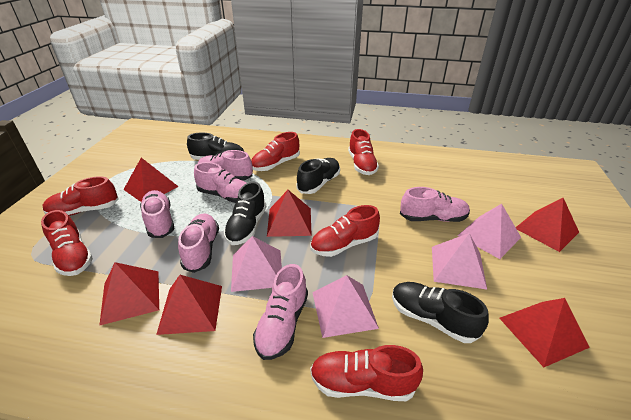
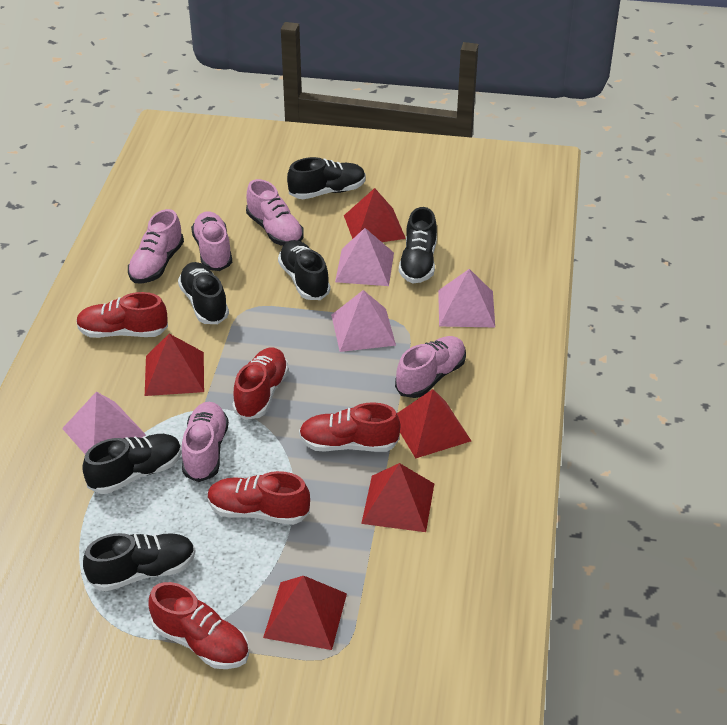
black shoe: 4 -> 6
pink shoe: 6 -> 5
red pyramid: 6 -> 5
red shoe: 6 -> 5

